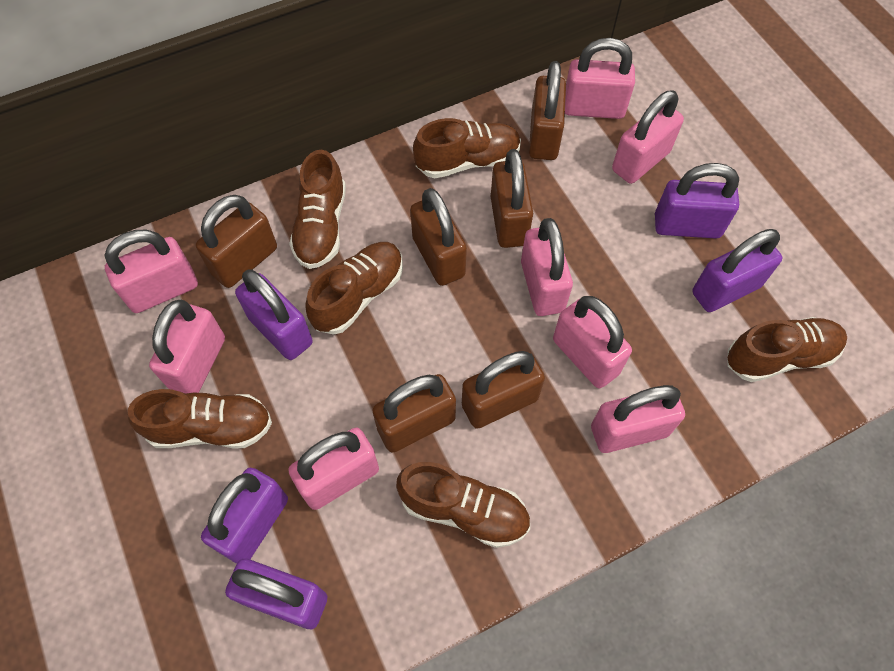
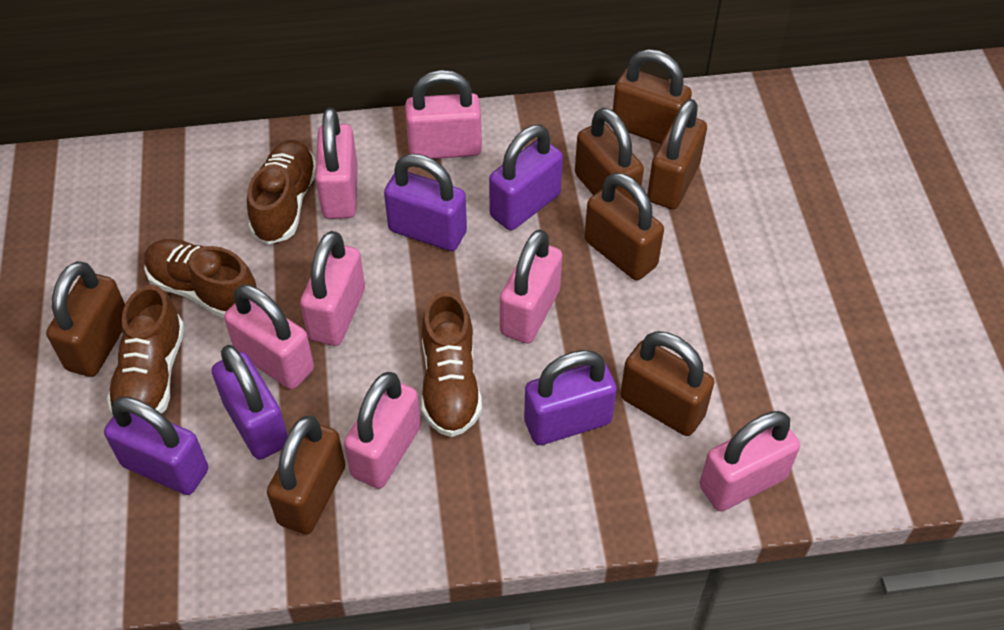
brown padlock: 6 -> 7
brown shoe: 6 -> 4
pink padlock: 8 -> 7

